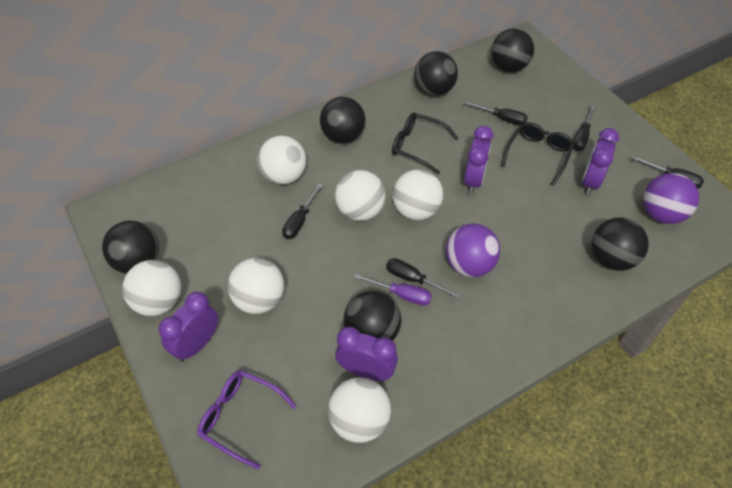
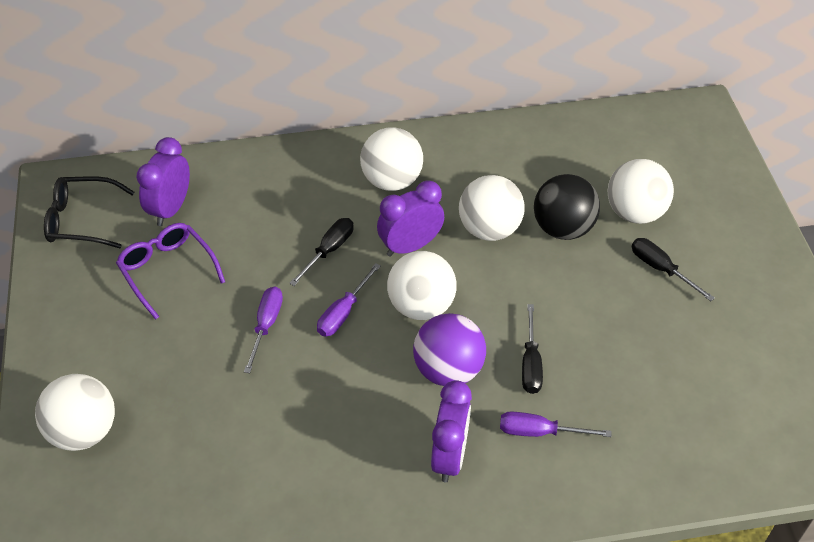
black ball: 6 -> 1
black glasses: 2 -> 1
black screwdriver: 5 -> 3
purple ball: 2 -> 1
purple clock: 4 -> 3
purple screwdriver: 1 -> 3
white ball: 6 -> 5

